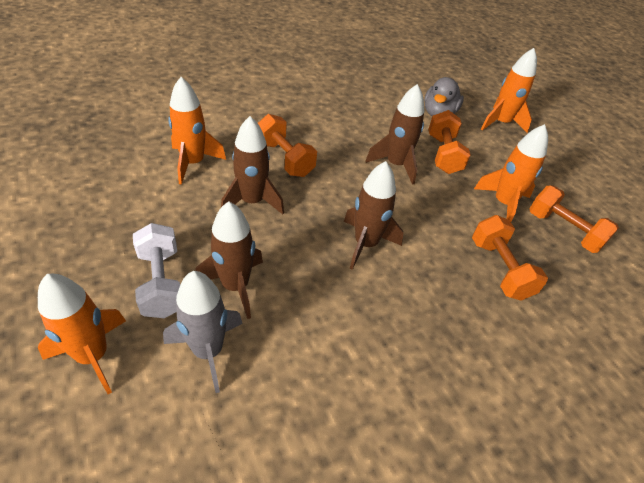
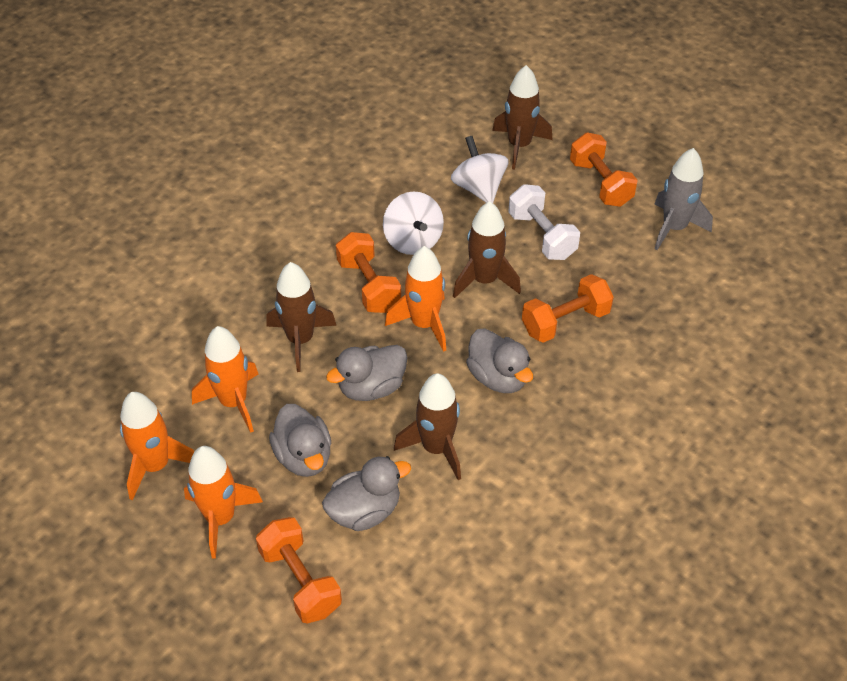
grey duck: 1 -> 4
white spinning top: 0 -> 2

